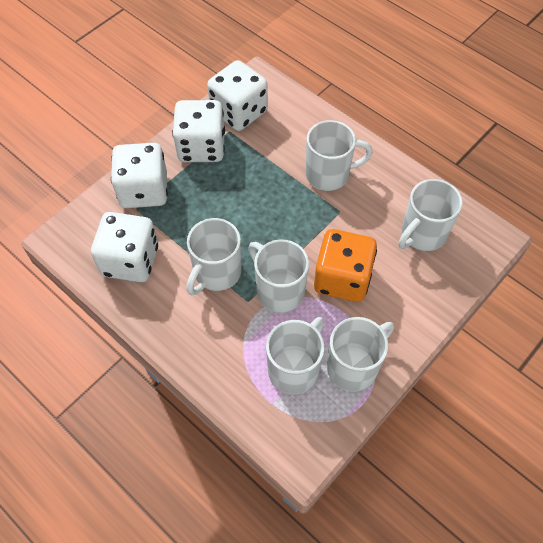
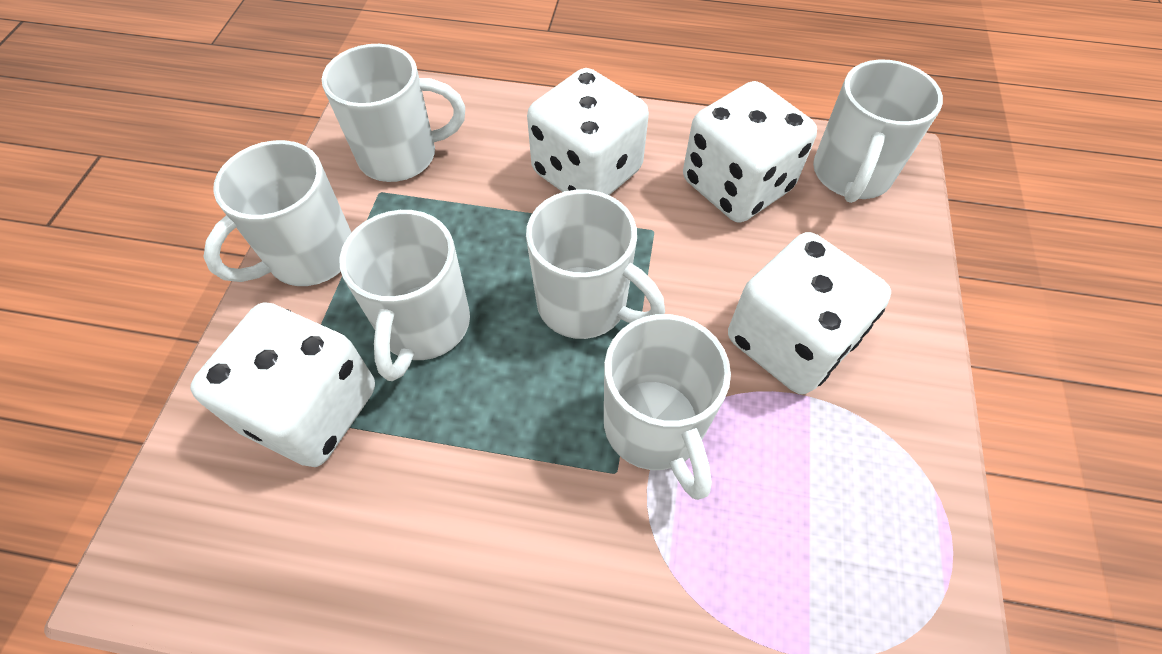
orange dice: 1 -> 0

